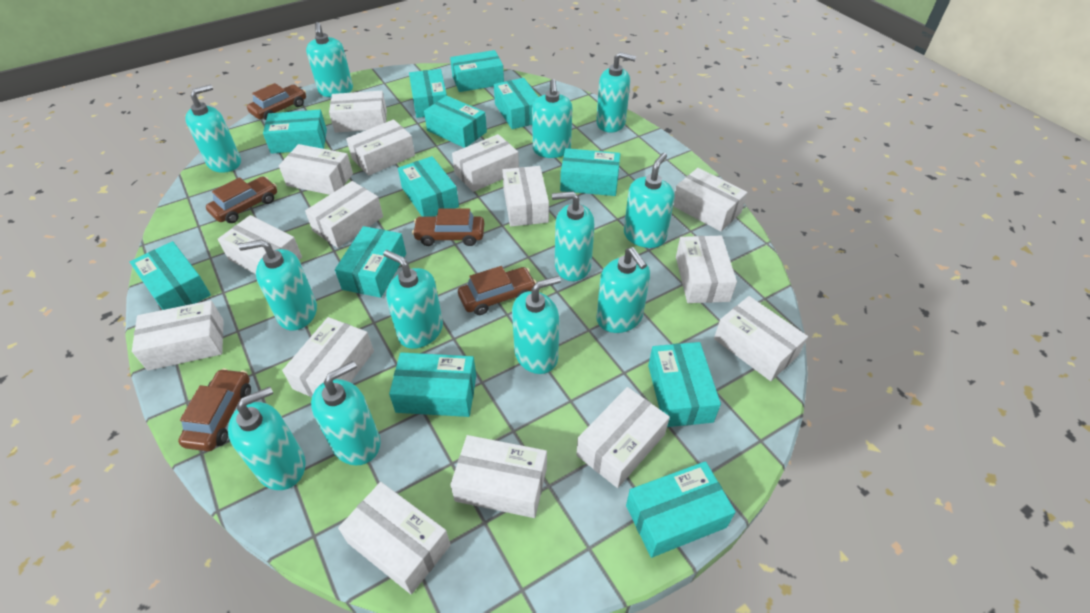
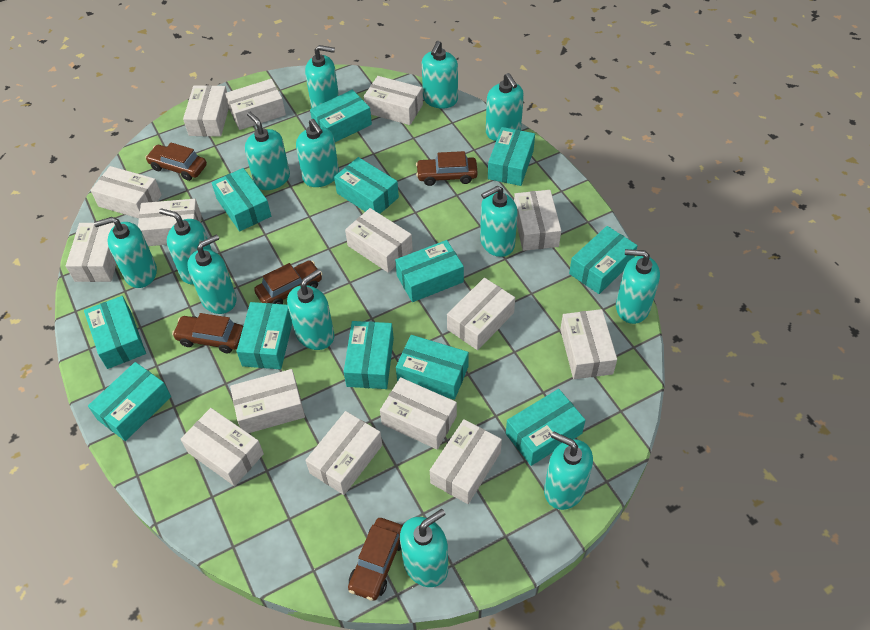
turquoise soap dispenser: 12 -> 13

